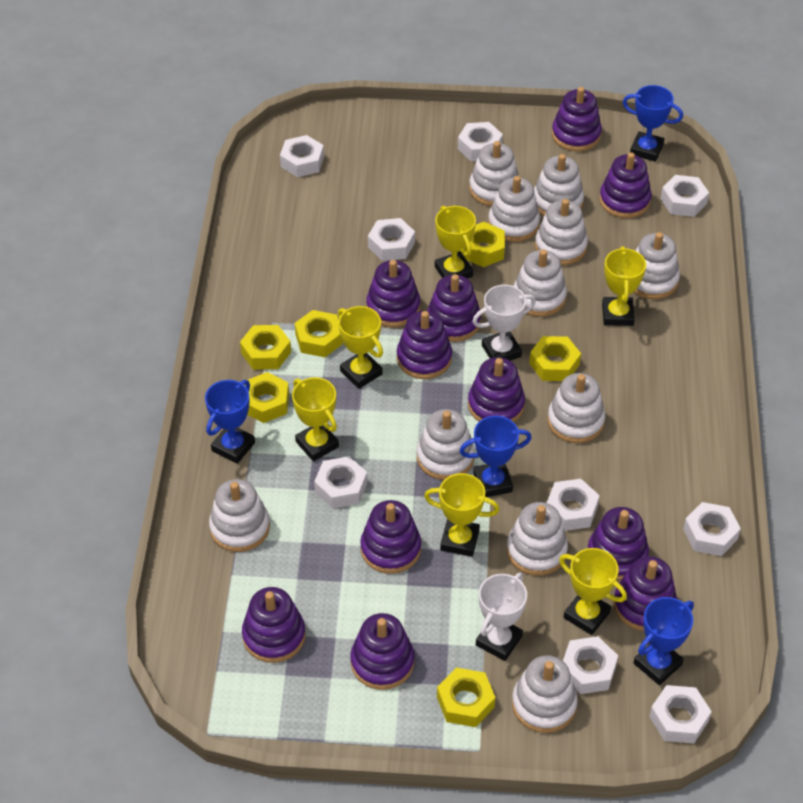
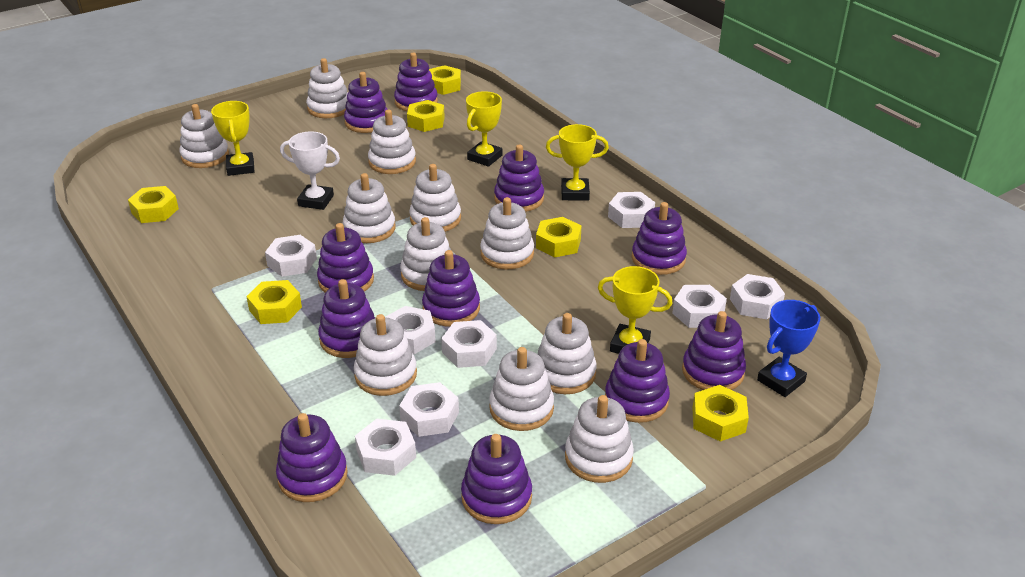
blue trophy: 4 -> 1
white nut: 9 -> 8
white trophy: 2 -> 1
yellow trophy: 6 -> 4

